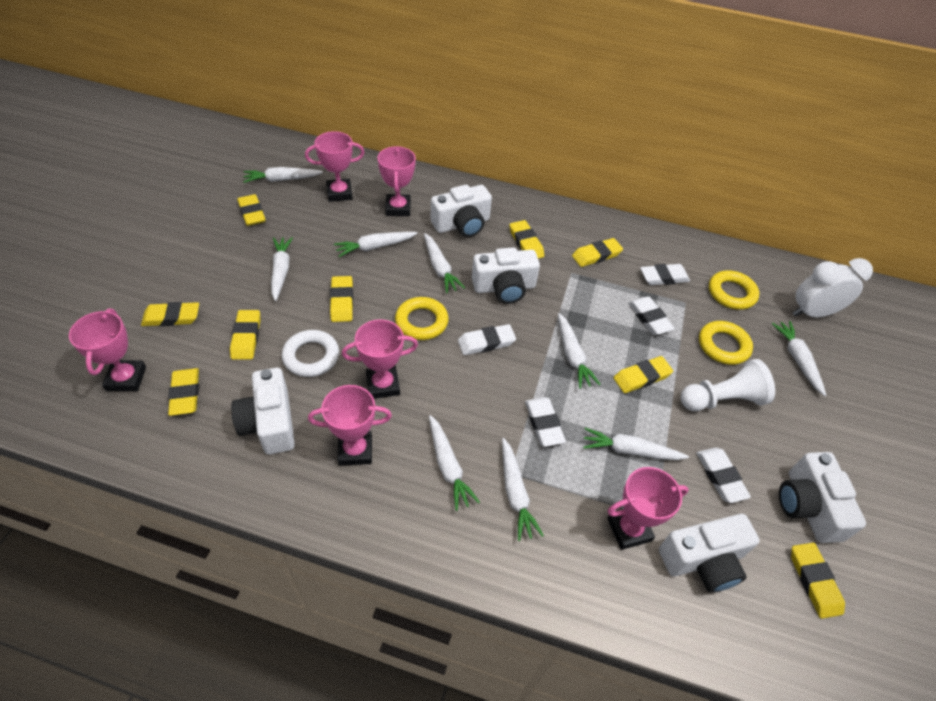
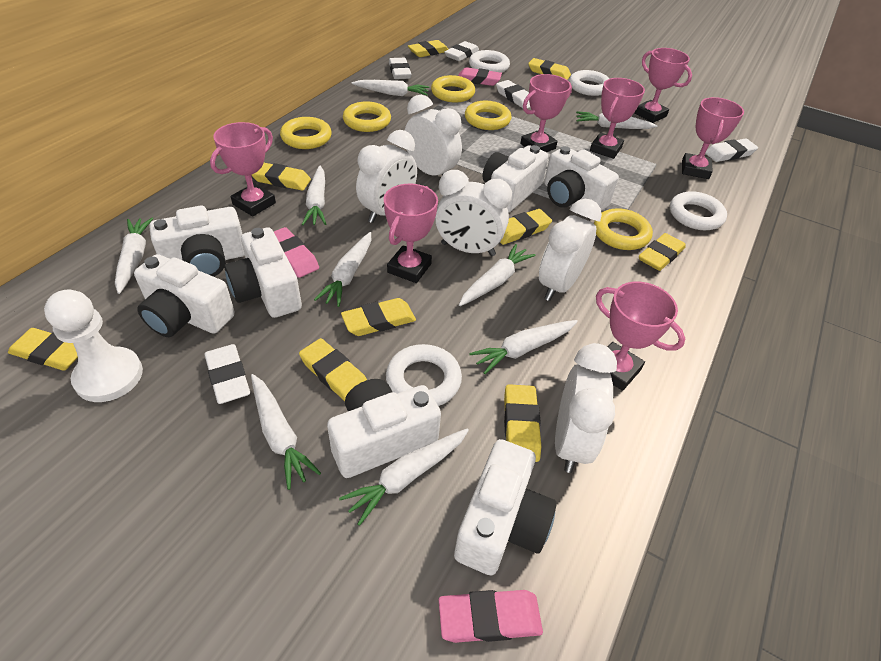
pink eraser: 0 -> 3
pink trophy: 6 -> 7
white camera: 5 -> 7
white clock: 1 -> 5
white ring: 1 -> 4
yellow ring: 3 -> 5

